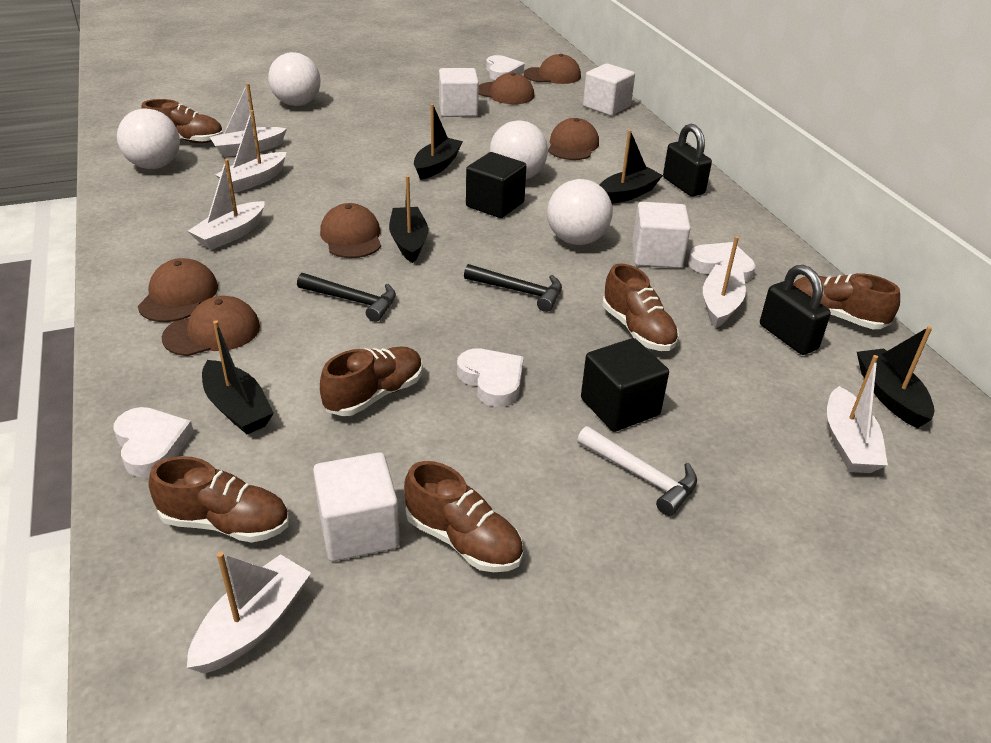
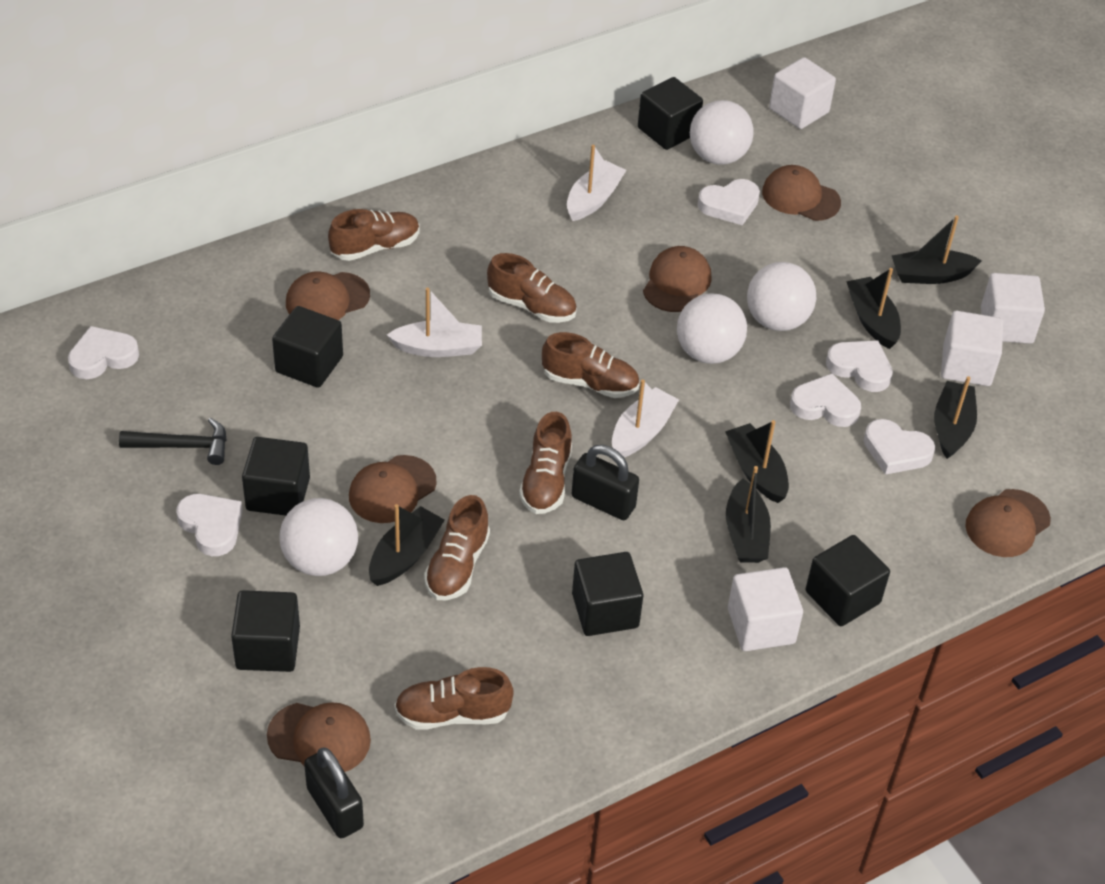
black boat: 5 -> 6
black cube: 2 -> 6
black hammer: 2 -> 1
white boat: 6 -> 3
white hammer: 1 -> 0
white heart: 4 -> 6

